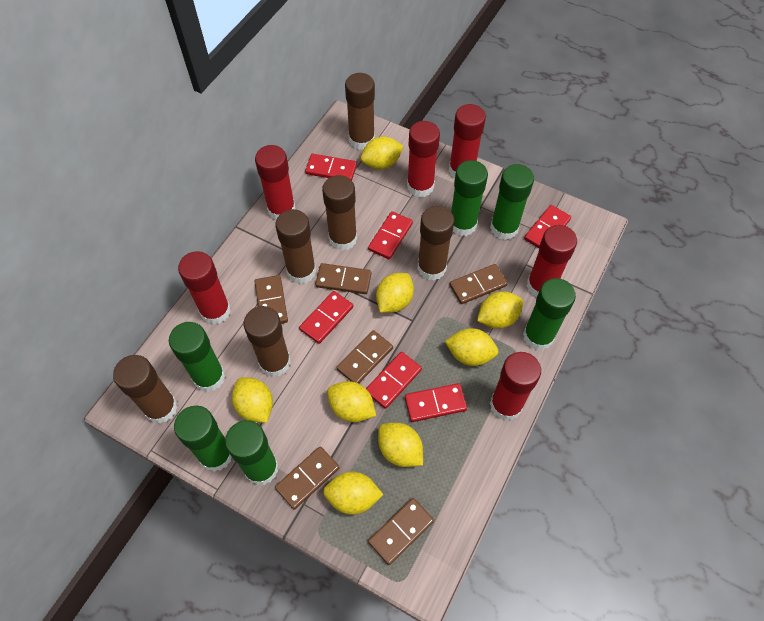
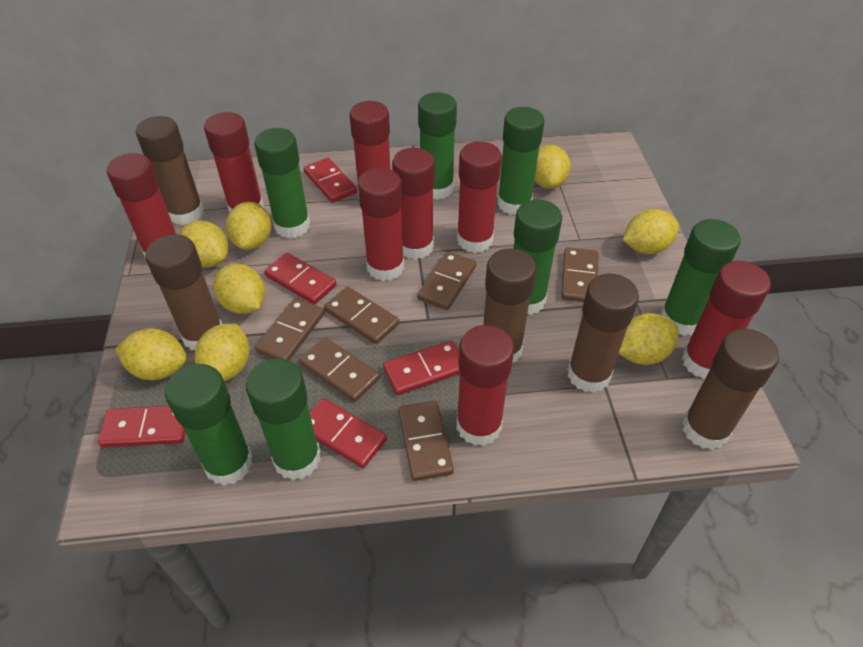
brown glue stick: 6 -> 5
green glue stick: 6 -> 7
red domino: 6 -> 5
red glue stick: 6 -> 8

